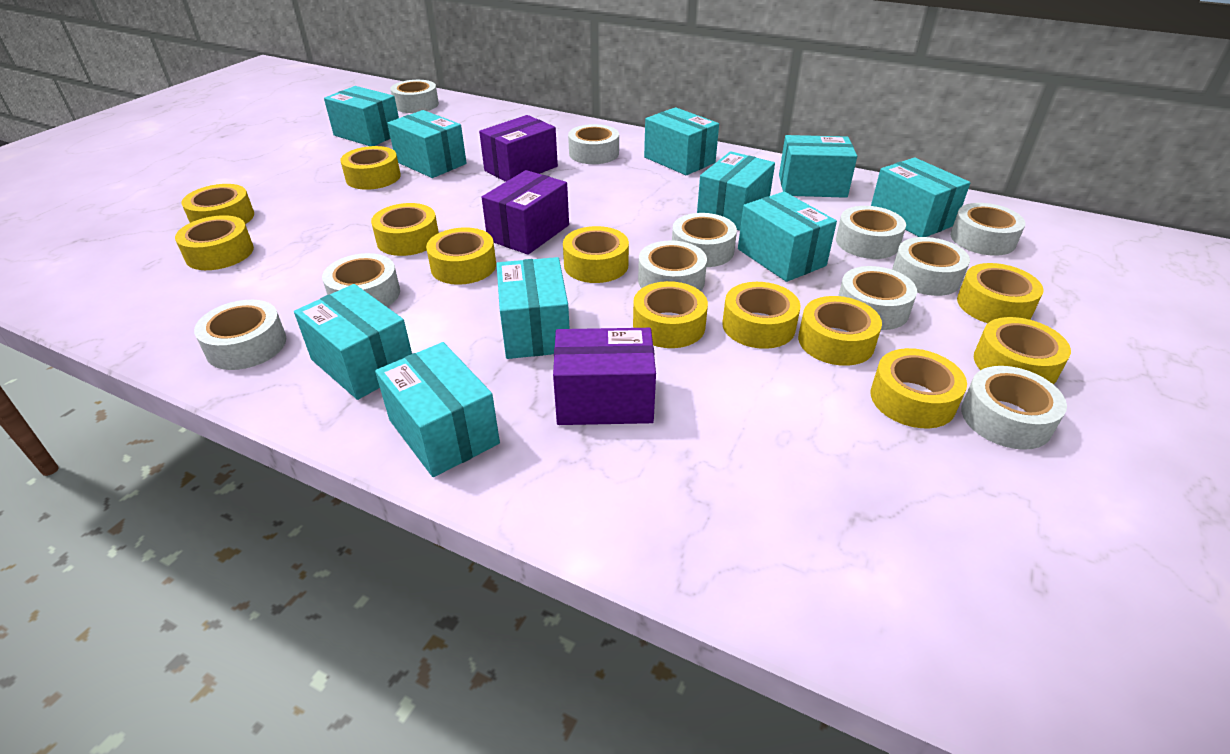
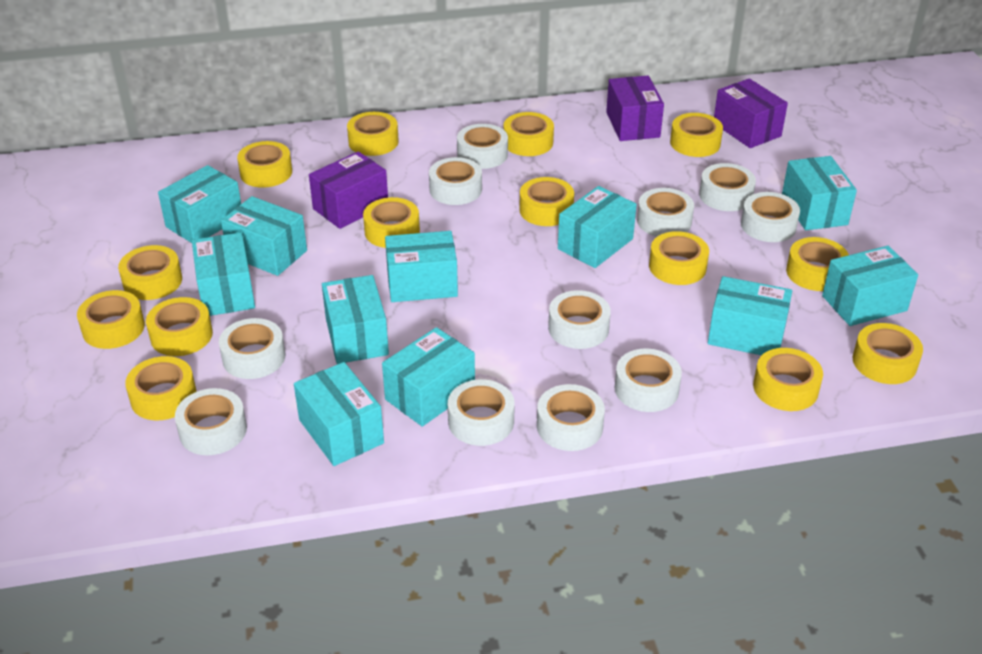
turquoise box: 10 -> 11
yellow tape: 12 -> 14

